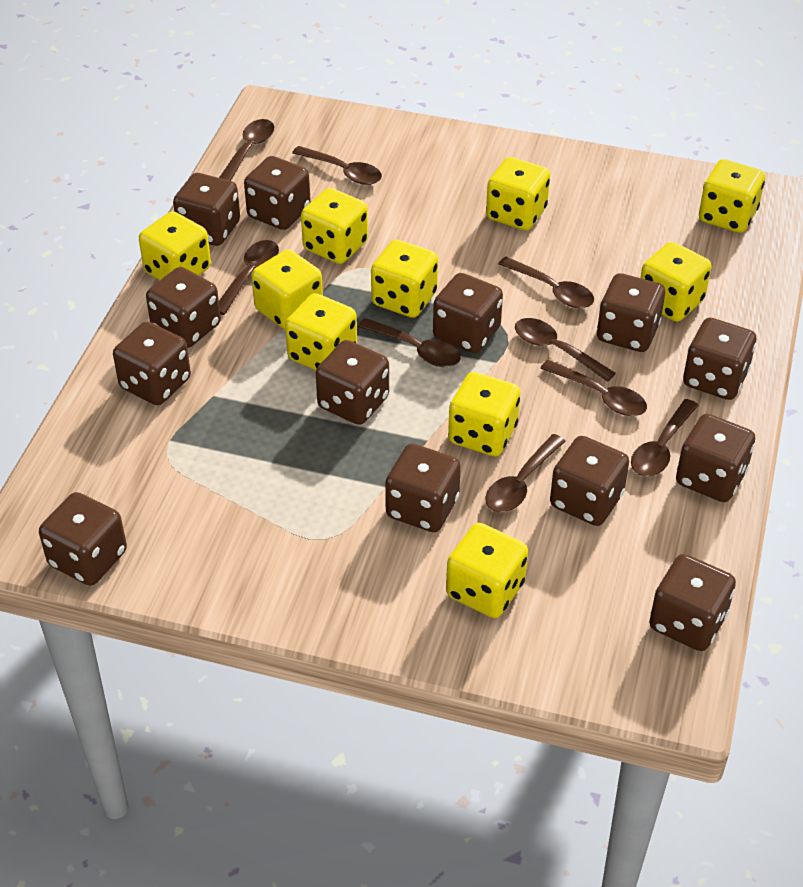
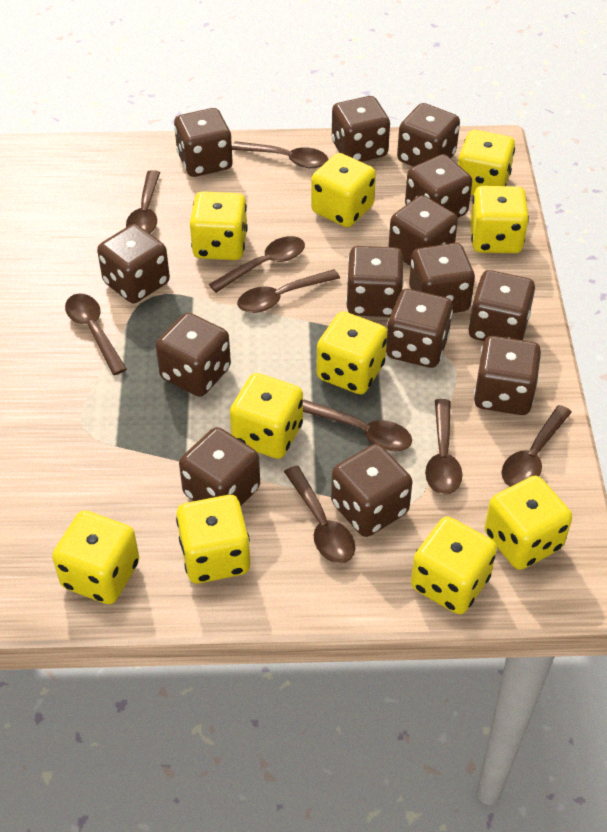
brown dice: 13 -> 14

